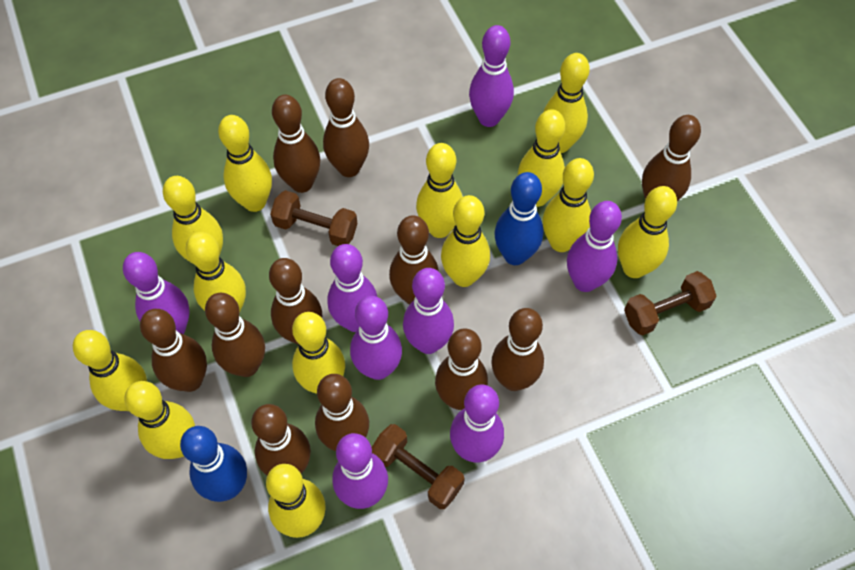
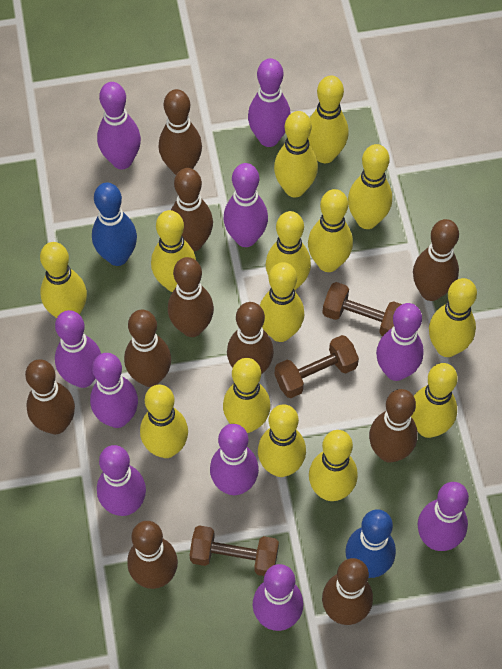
brown bowling pin: 11 -> 10
purple bowling pin: 8 -> 10
yellow bowling pin: 13 -> 14

